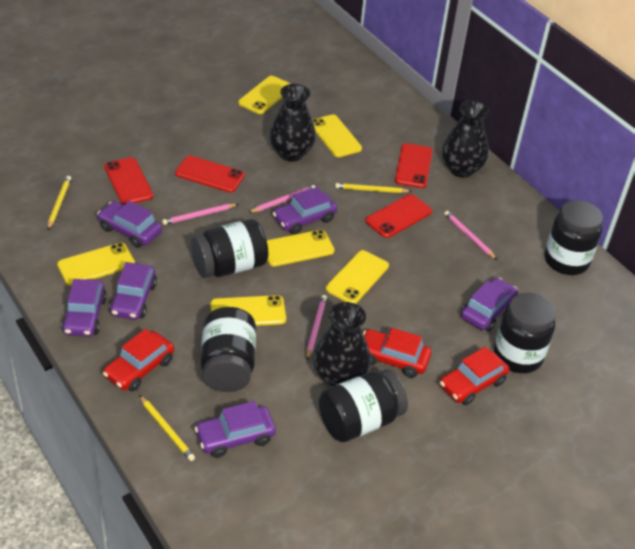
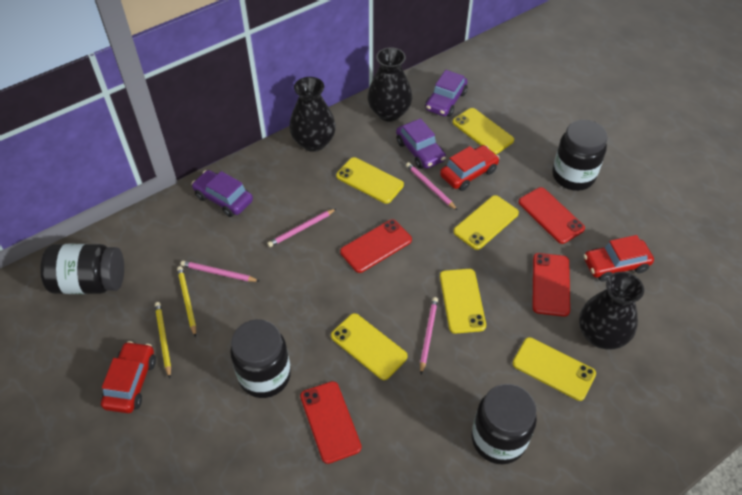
black jar: 5 -> 4
purple car: 6 -> 3
yellow pencil: 3 -> 2

